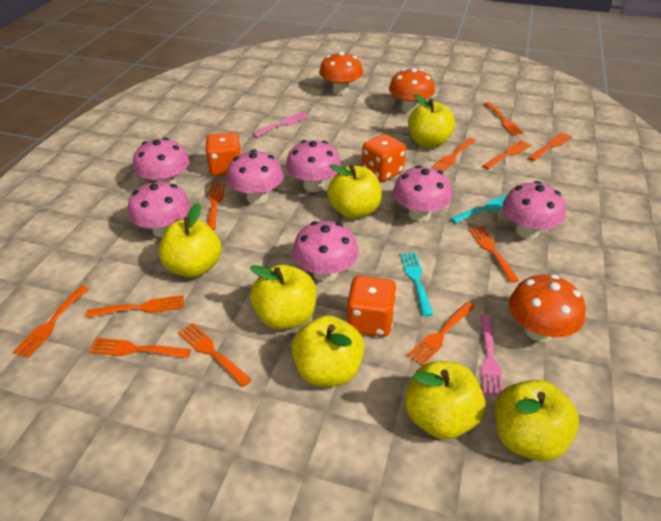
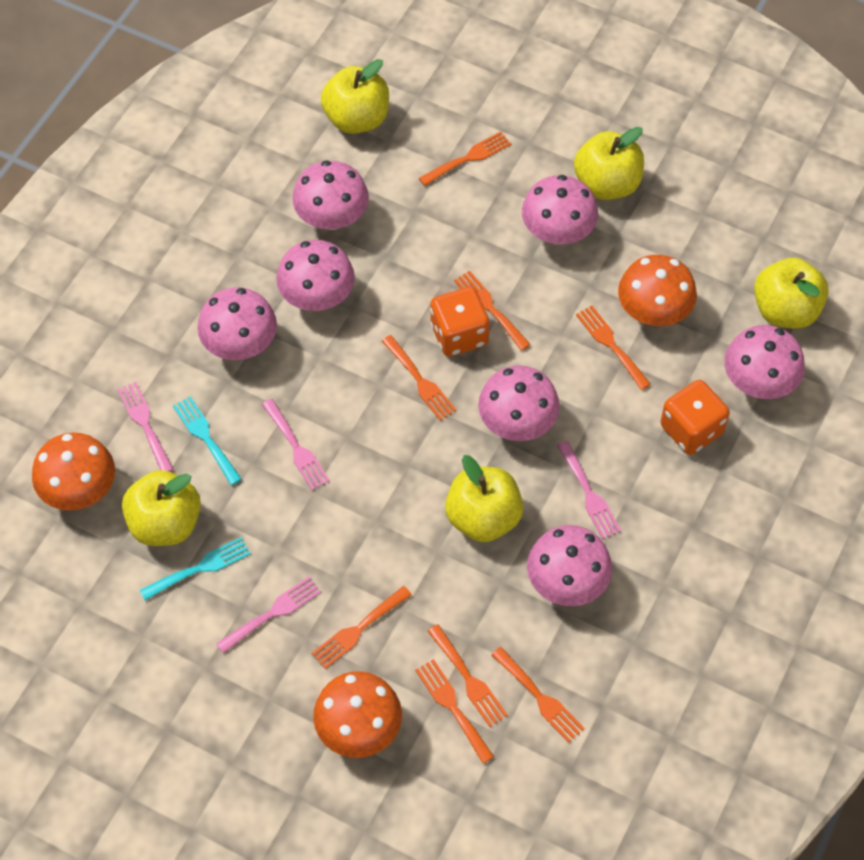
orange dice: 3 -> 2
orange fork: 11 -> 8
pink fork: 2 -> 4
yellow apple: 7 -> 5

